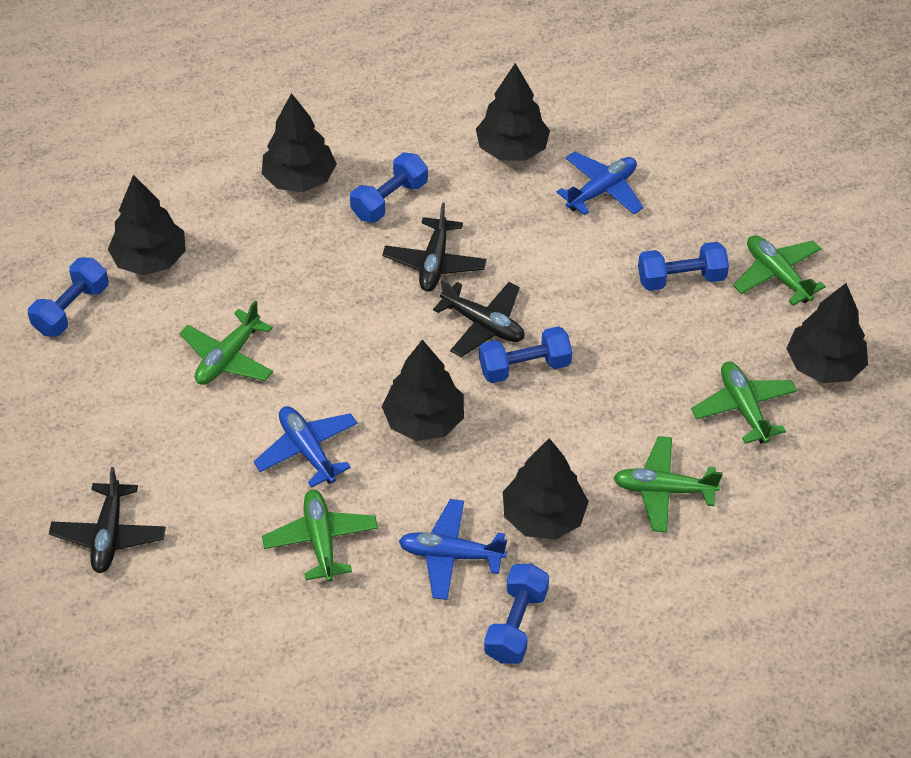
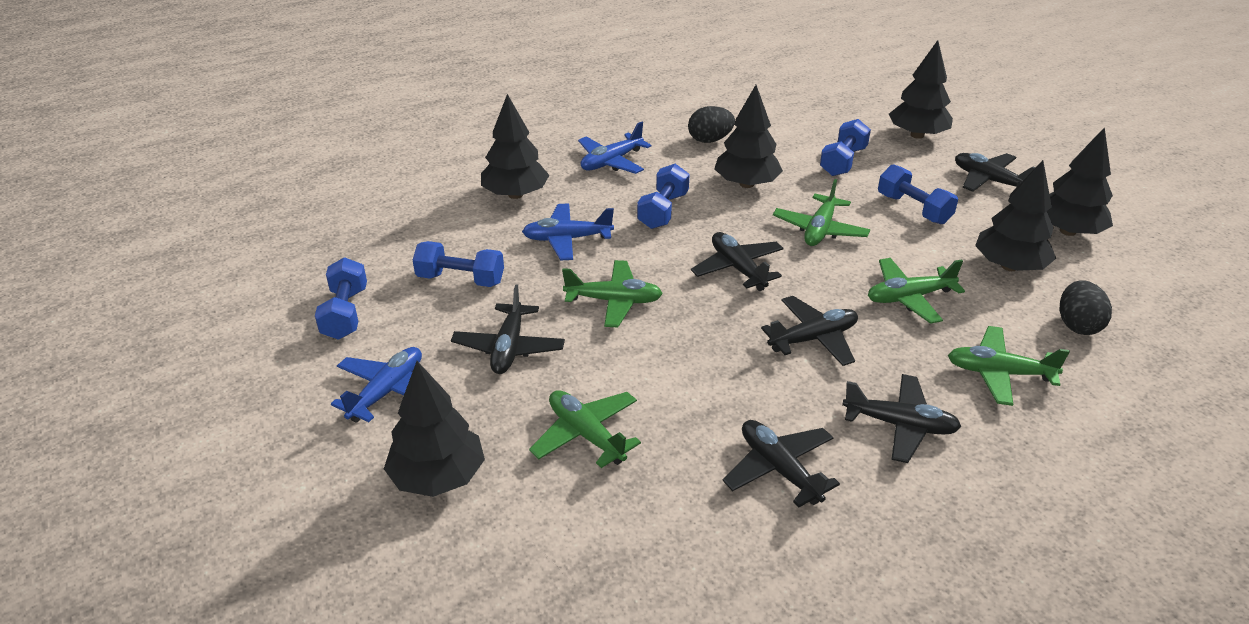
black egg: 0 -> 2
black plane: 3 -> 6

